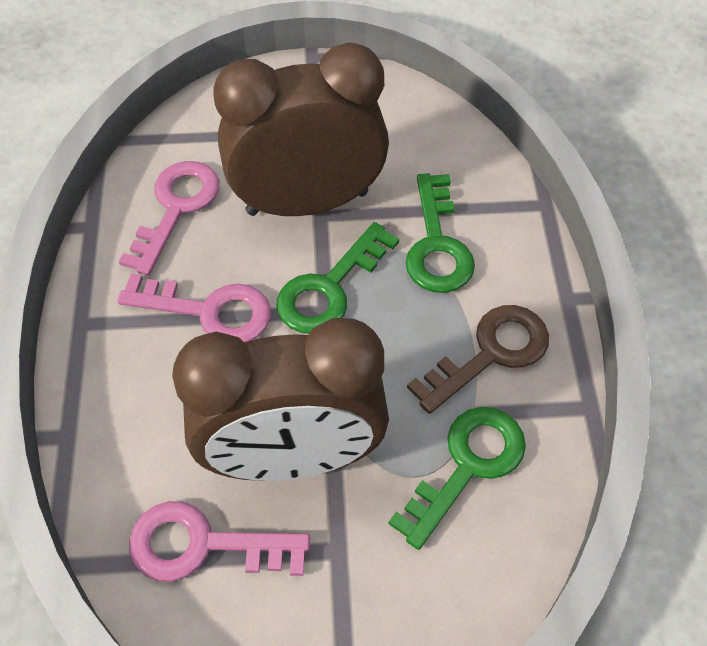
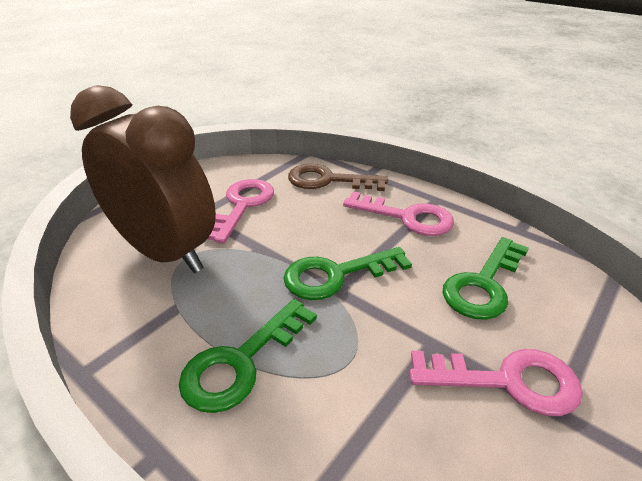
brown clock: 2 -> 1

